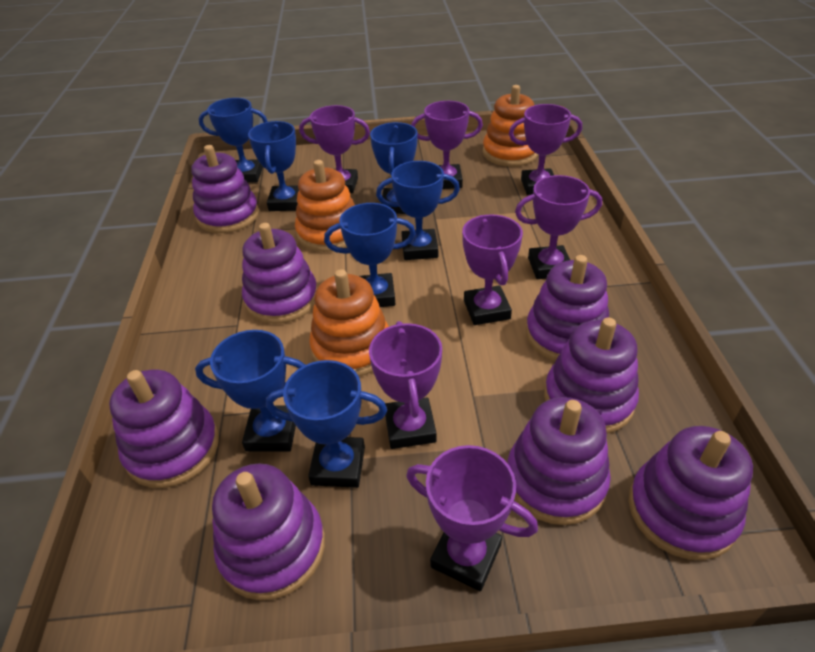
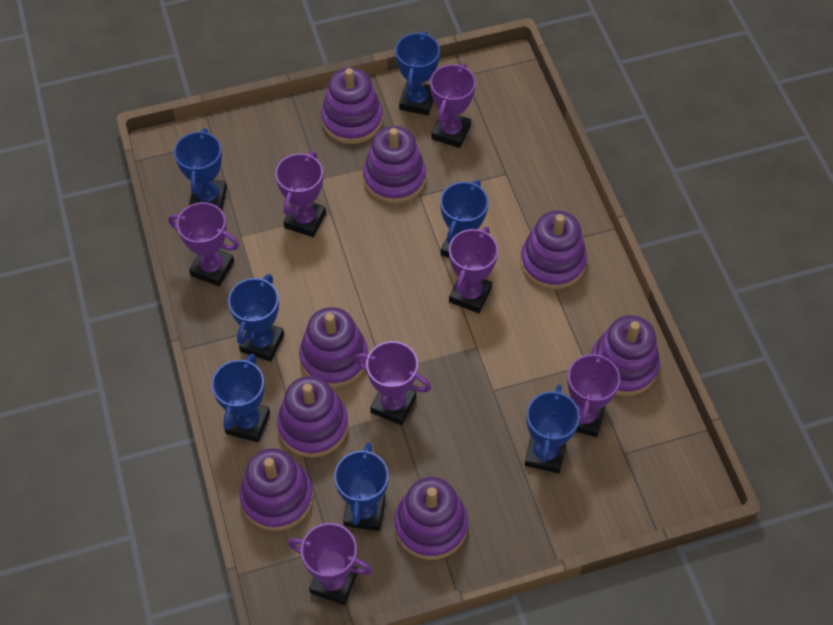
orange stacking toy: 3 -> 0

